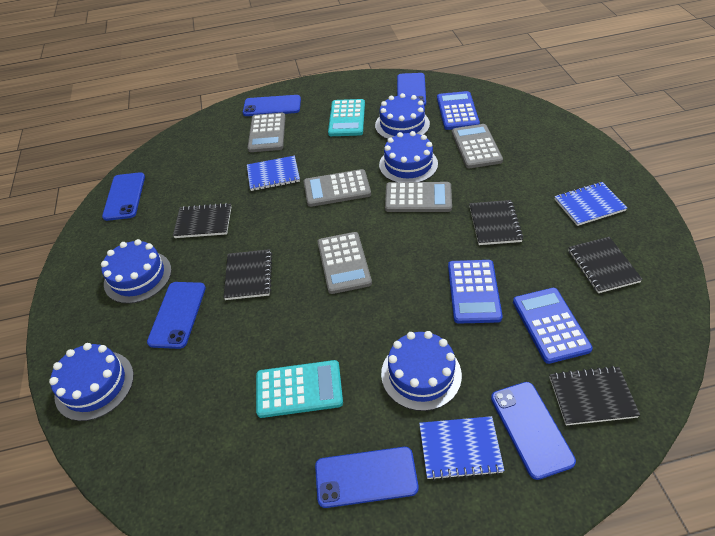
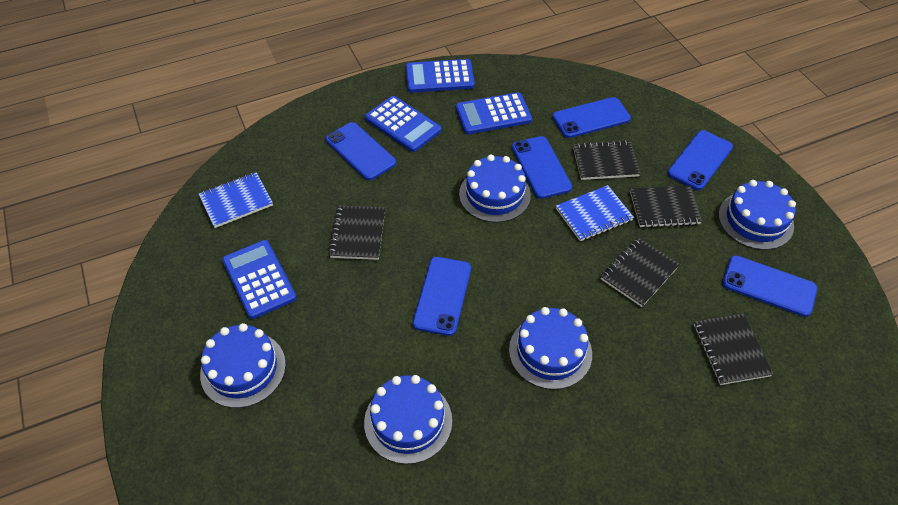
blue calculator: 3 -> 4
blue notebook: 3 -> 2
grey calculator: 5 -> 0
turquoise calculator: 2 -> 0

